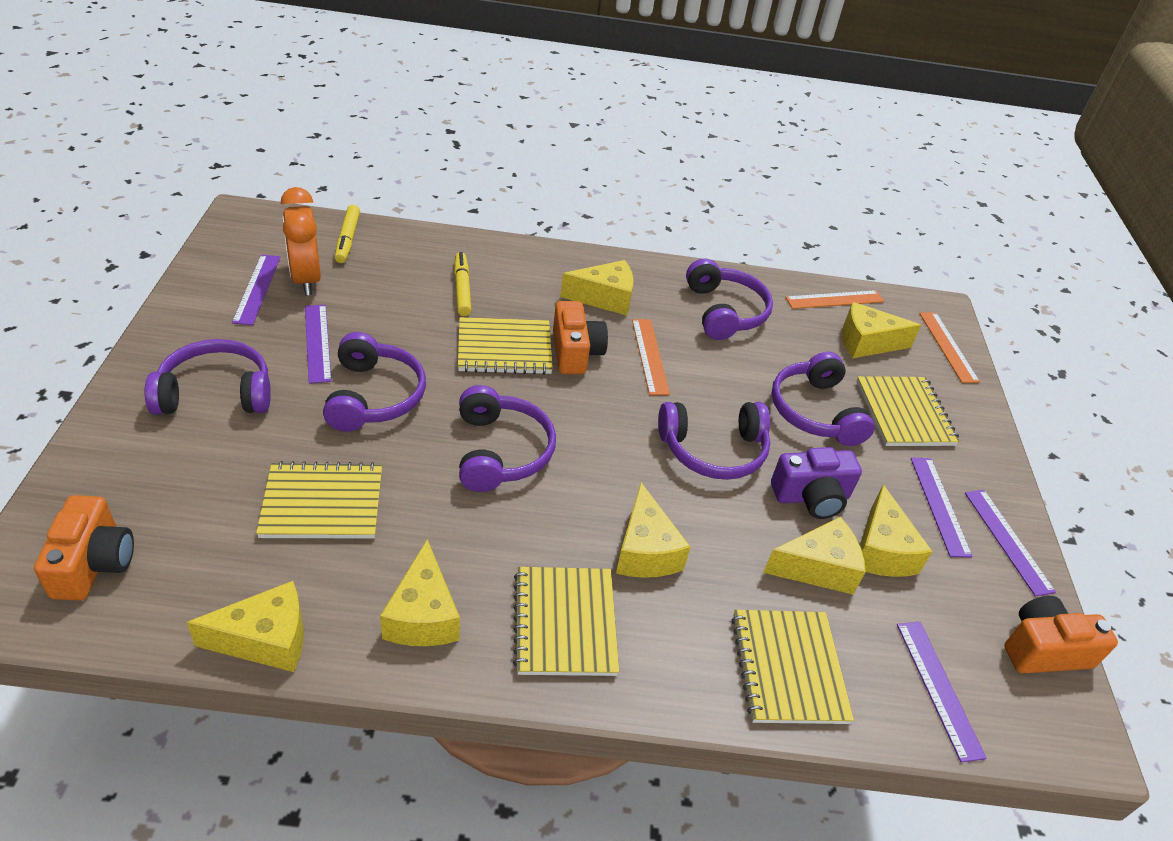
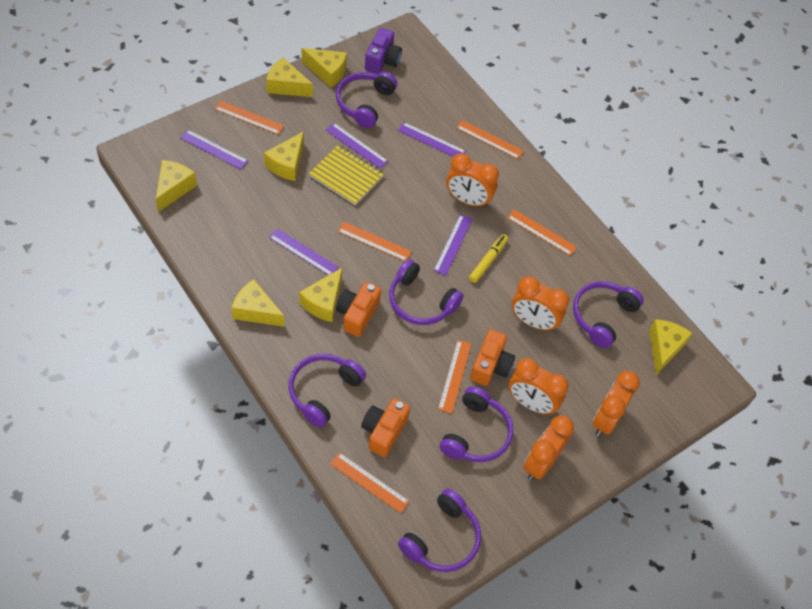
orange clock: 1 -> 5
orange ruler: 3 -> 6
yellow marker: 2 -> 1
yellow notebook: 5 -> 1

